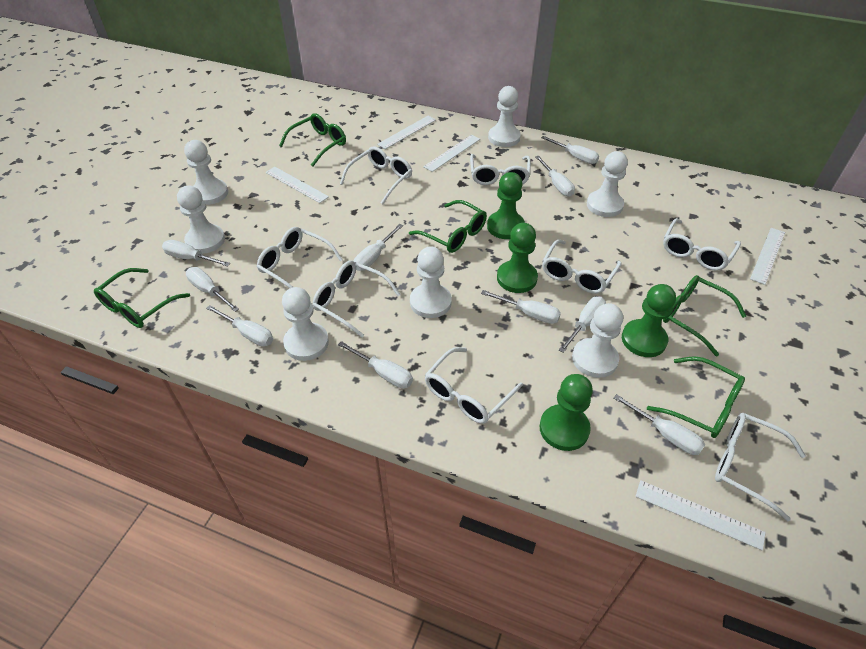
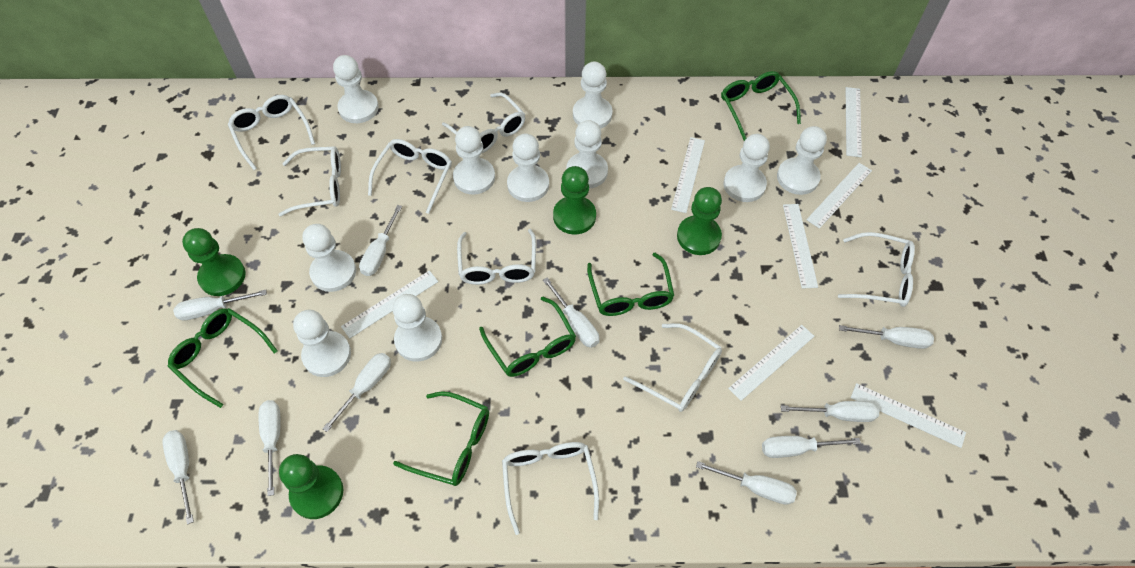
white pawn: 7 -> 10
white ruler: 5 -> 7

